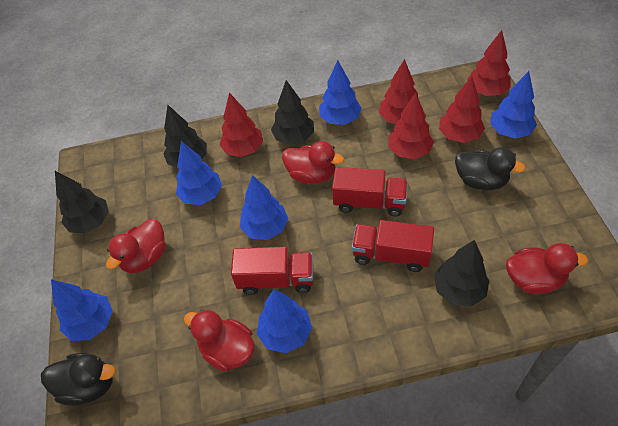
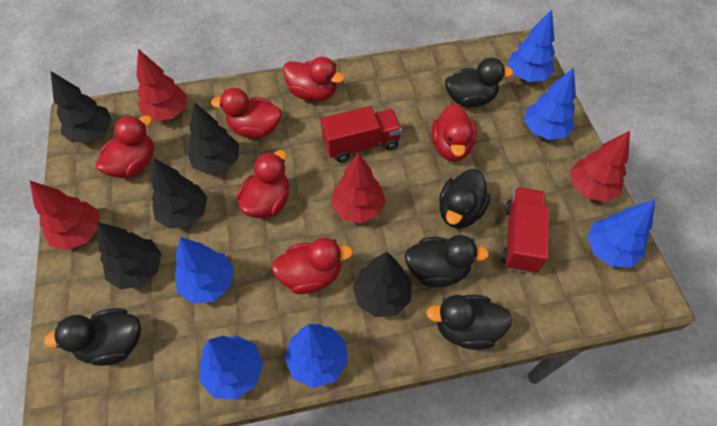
black duck: 2 -> 5
black tree: 4 -> 5
red duck: 4 -> 6
red tree: 5 -> 4
red truck: 3 -> 2

